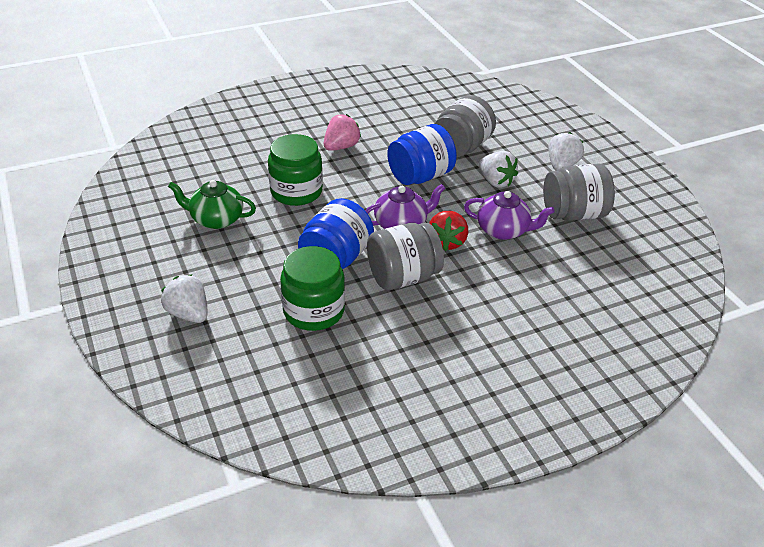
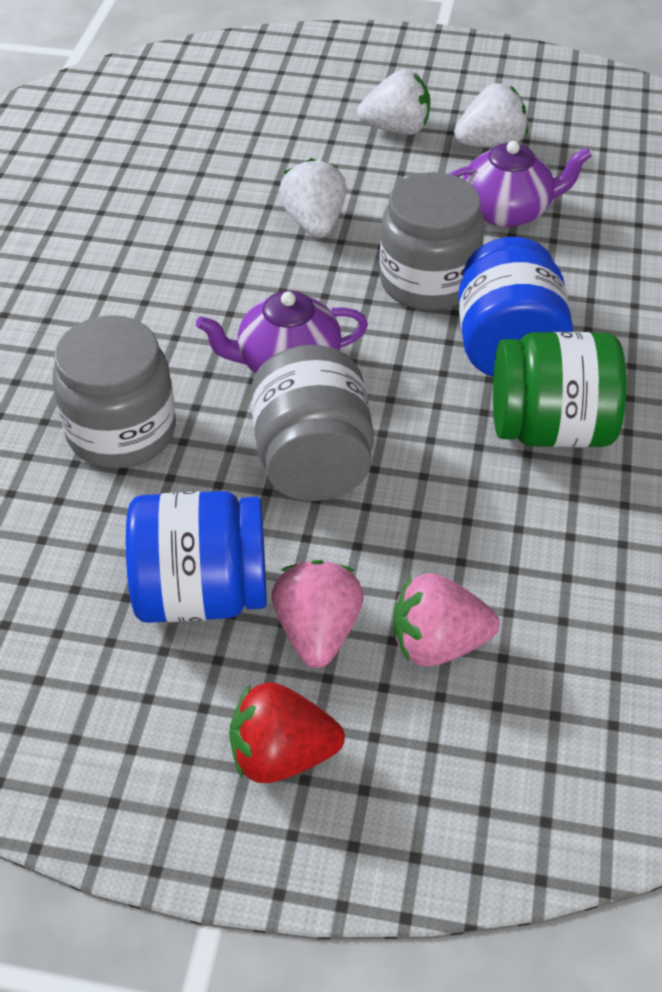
green jar: 2 -> 1
green teapot: 1 -> 0
pink strawberry: 1 -> 2

